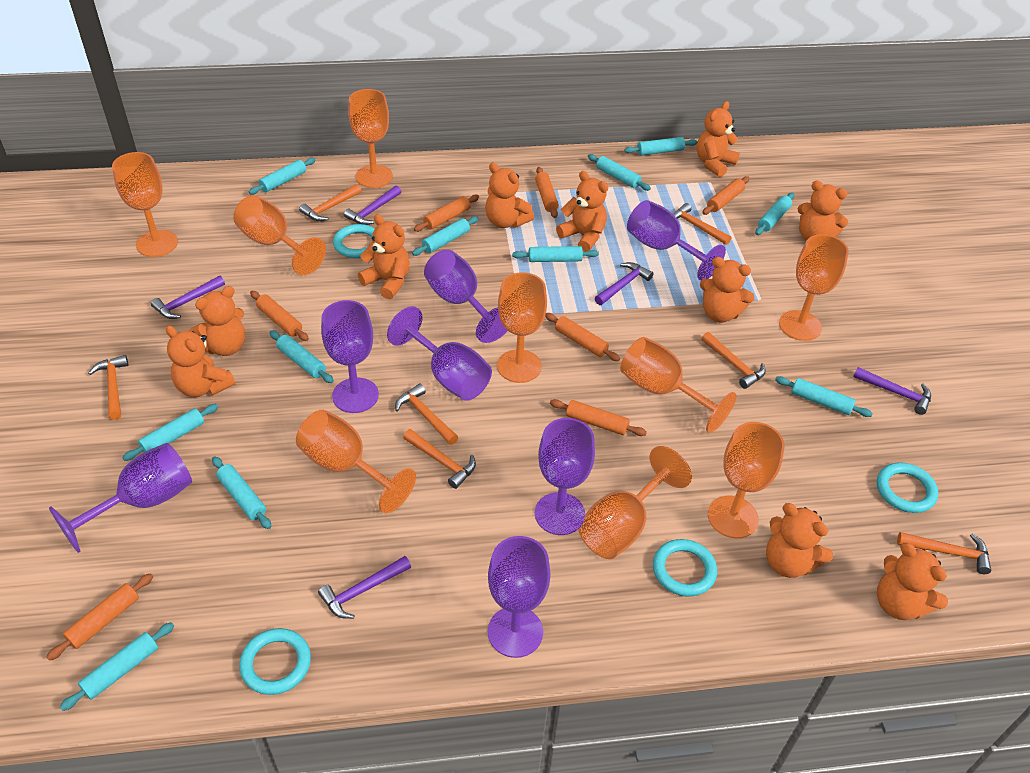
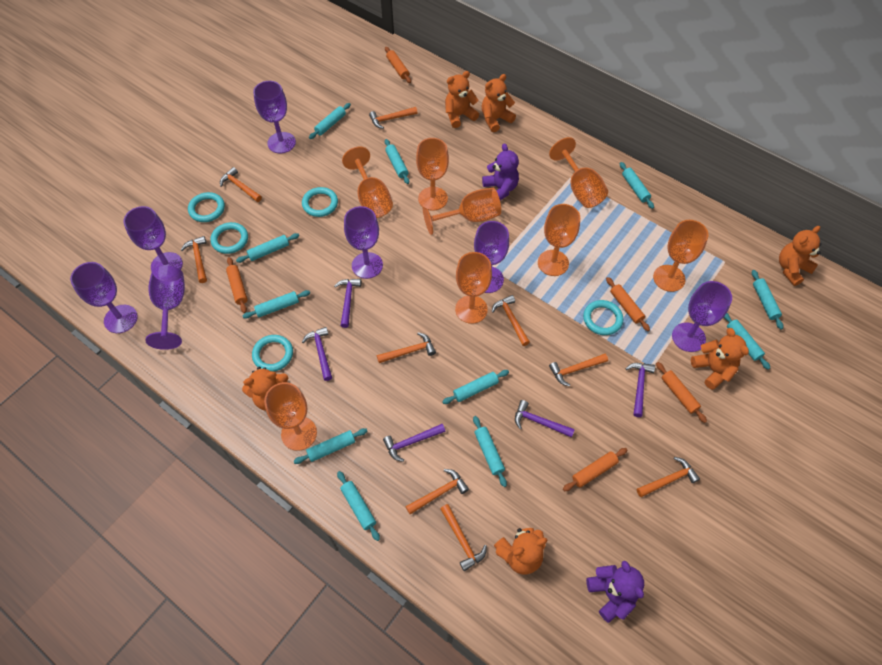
orange goblet: 9 -> 8
orange hammer: 7 -> 9
orange rolling pin: 7 -> 5
orange teddy bear: 10 -> 6
purple teddy bear: 0 -> 2
turquoise ring: 4 -> 5

